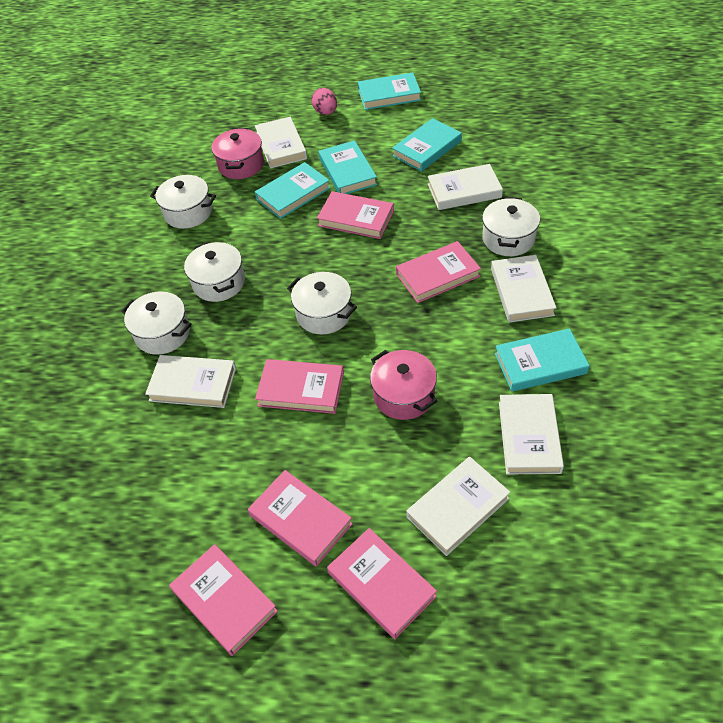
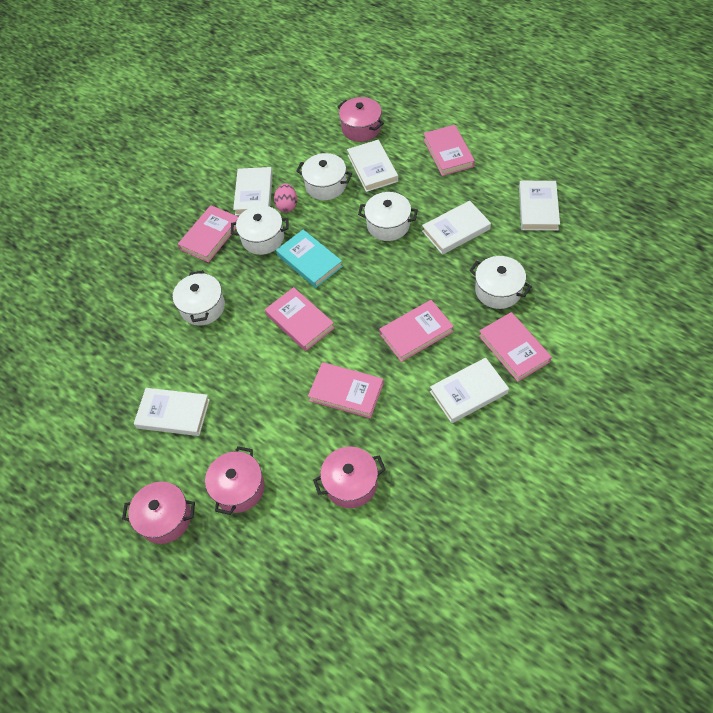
pink pot: 2 -> 4
turquoise book: 5 -> 1

